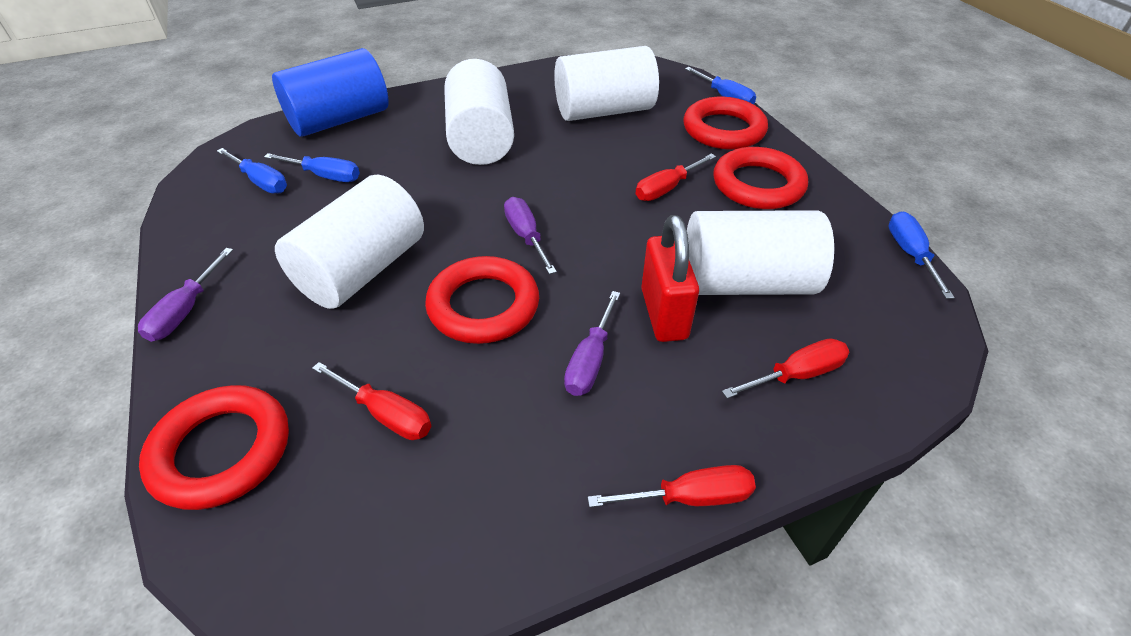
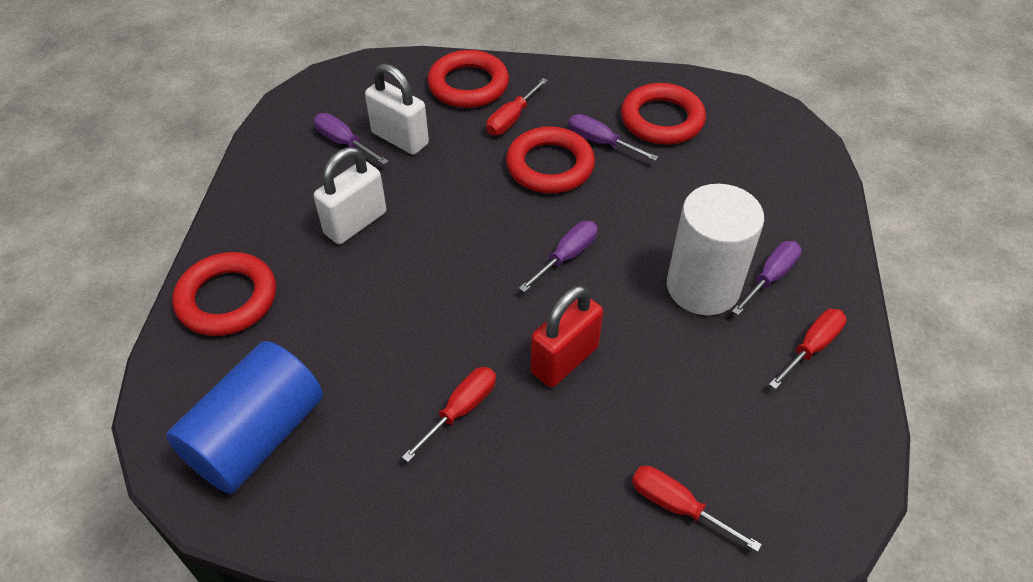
blue screwdriver: 4 -> 0
purple screwdriver: 3 -> 4
white cylinder: 4 -> 1
white padlock: 0 -> 2

